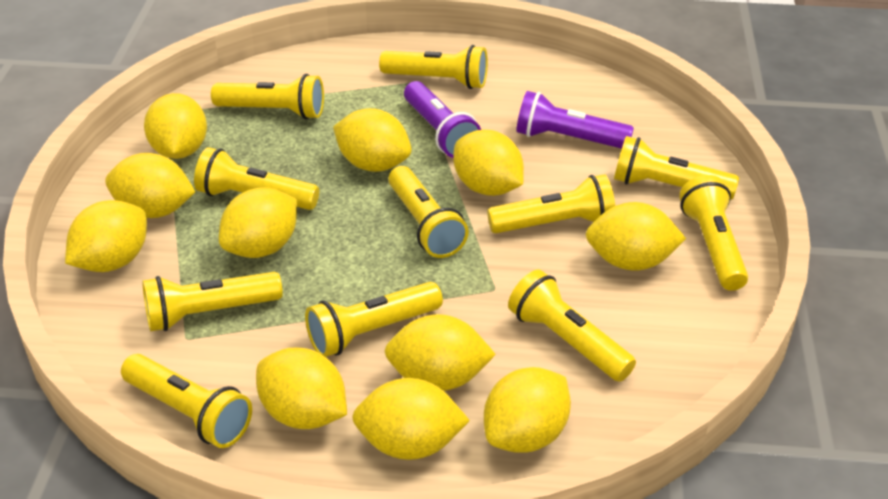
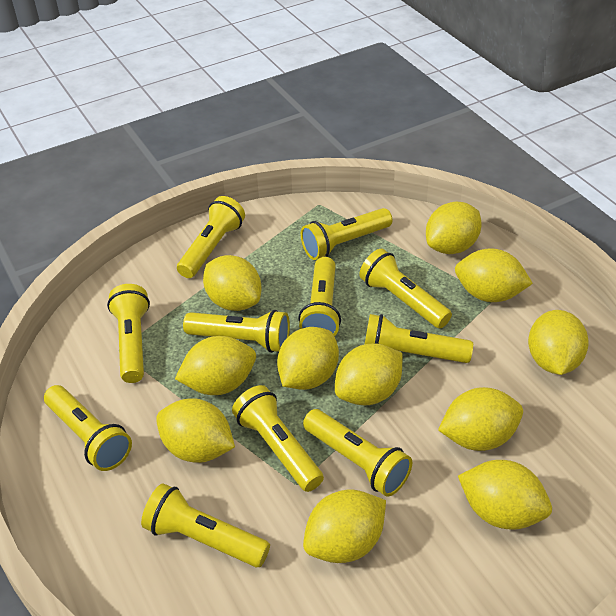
purple flashlight: 2 -> 0

